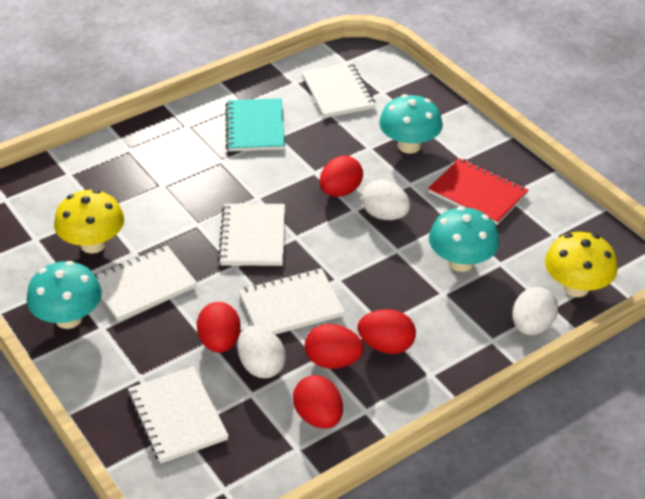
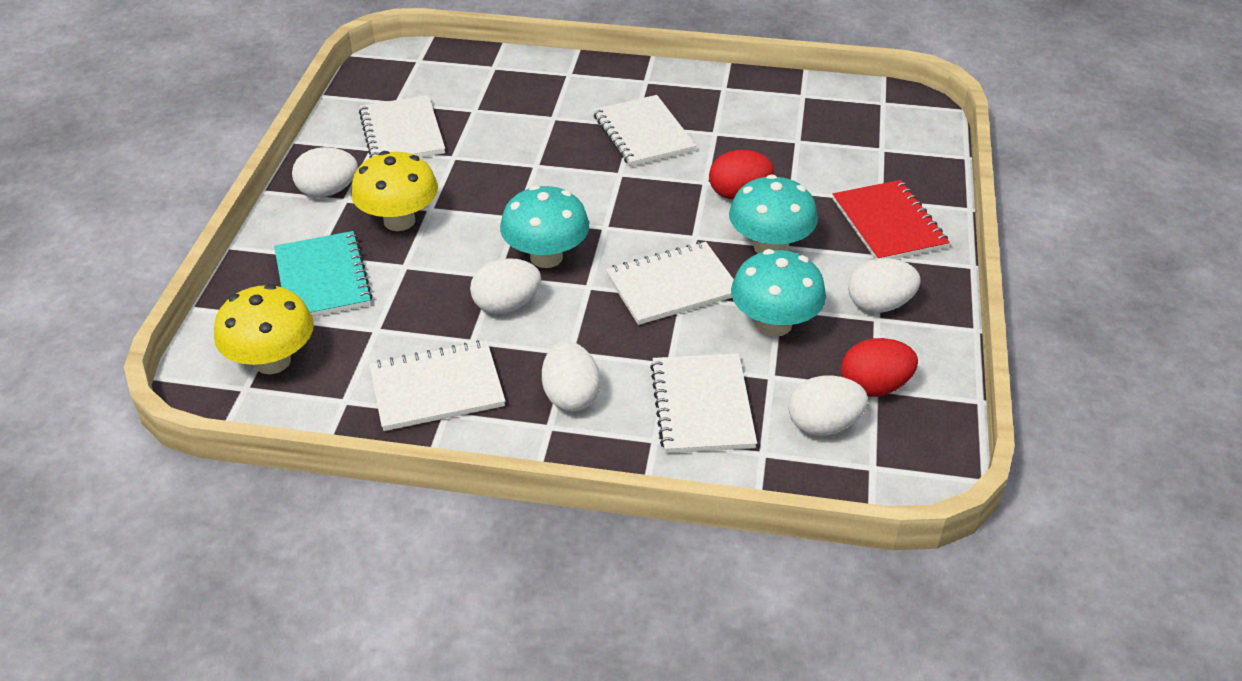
red egg: 5 -> 2
white egg: 3 -> 5

